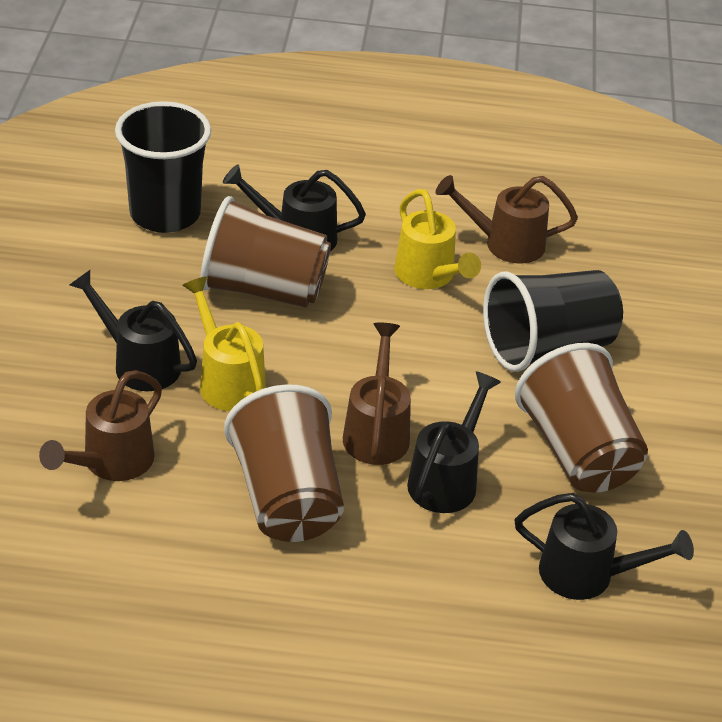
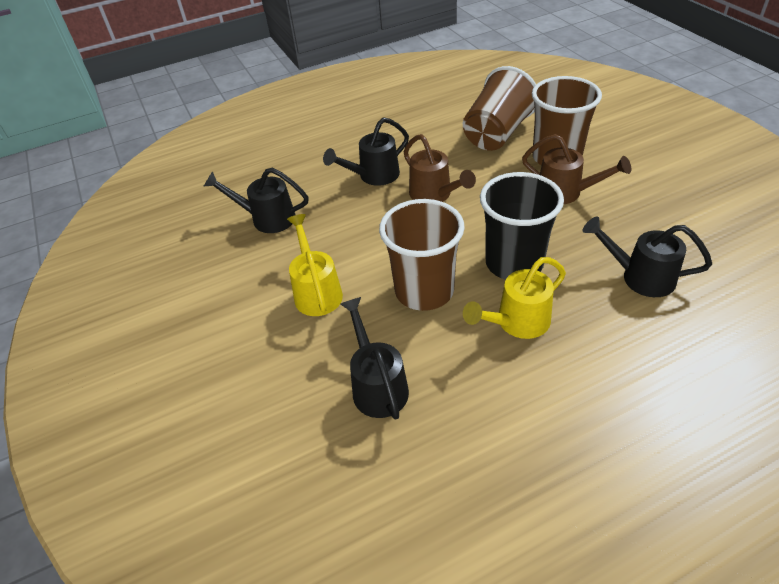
black cup: 2 -> 1
brown watering can: 3 -> 2

